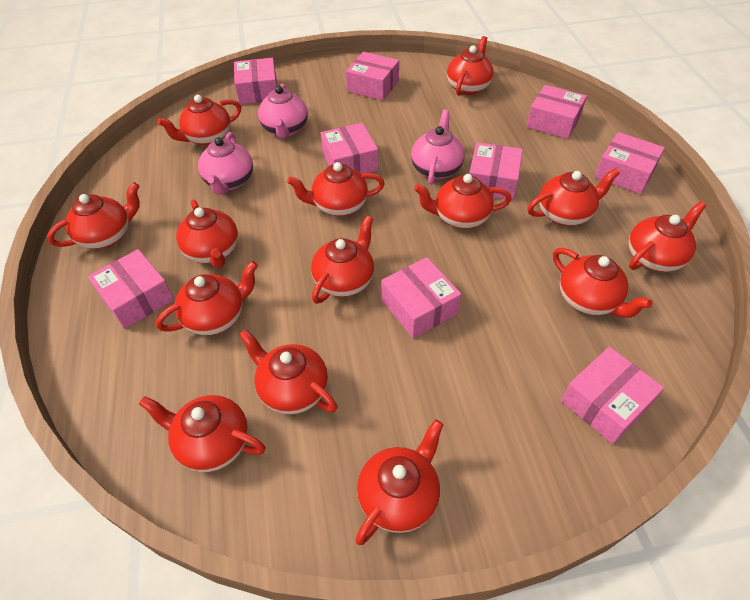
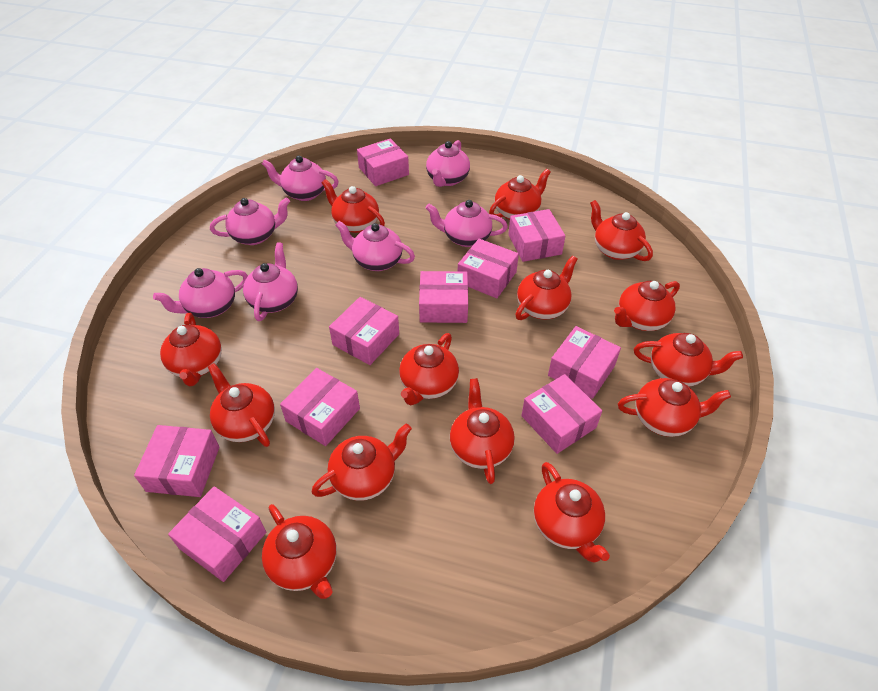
pink box: 9 -> 10
pink teapot: 3 -> 7

